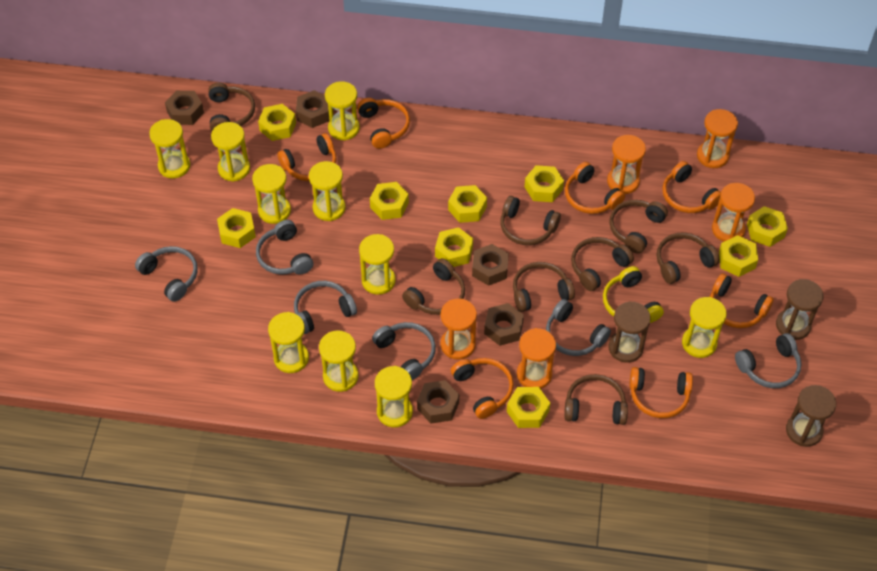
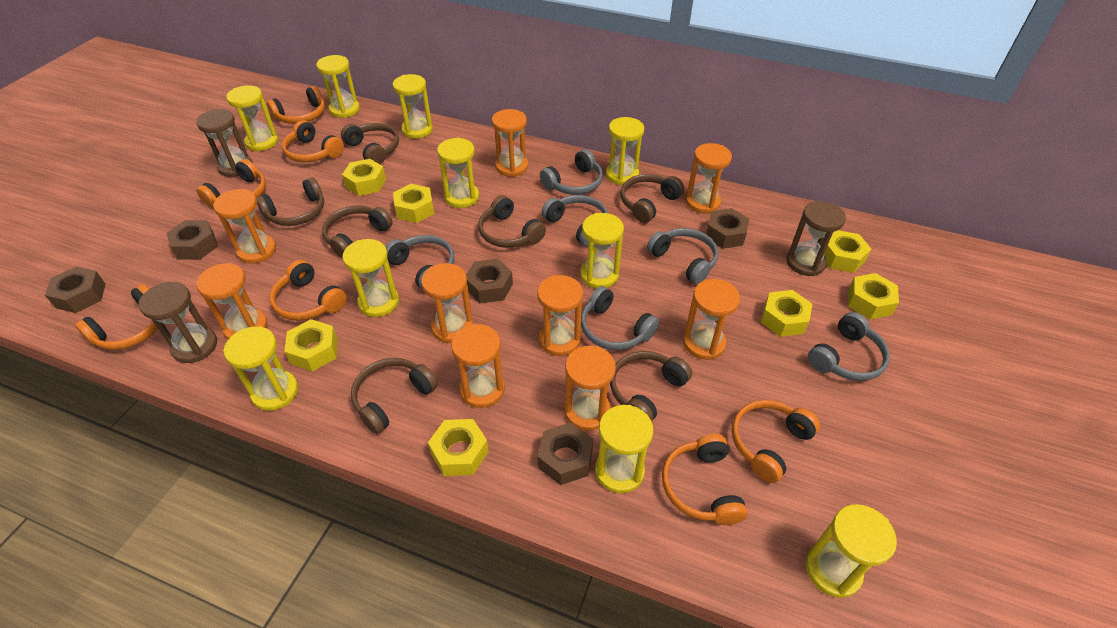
brown headphones: 8 -> 7
orange hourglass: 5 -> 9
yellow headphones: 1 -> 0
yellow nut: 9 -> 7

